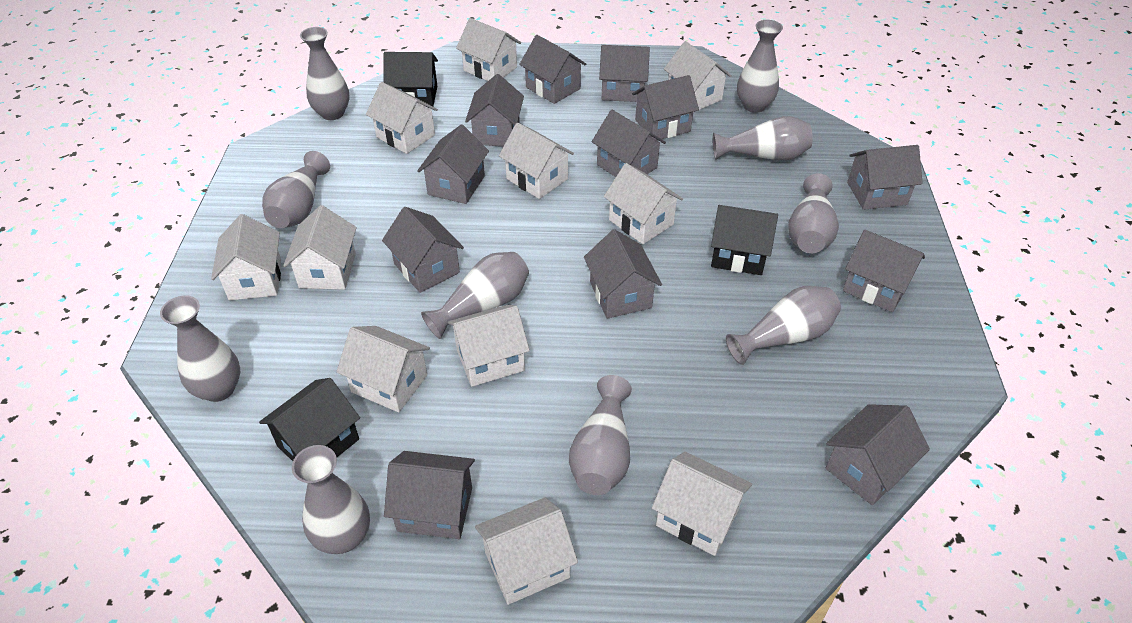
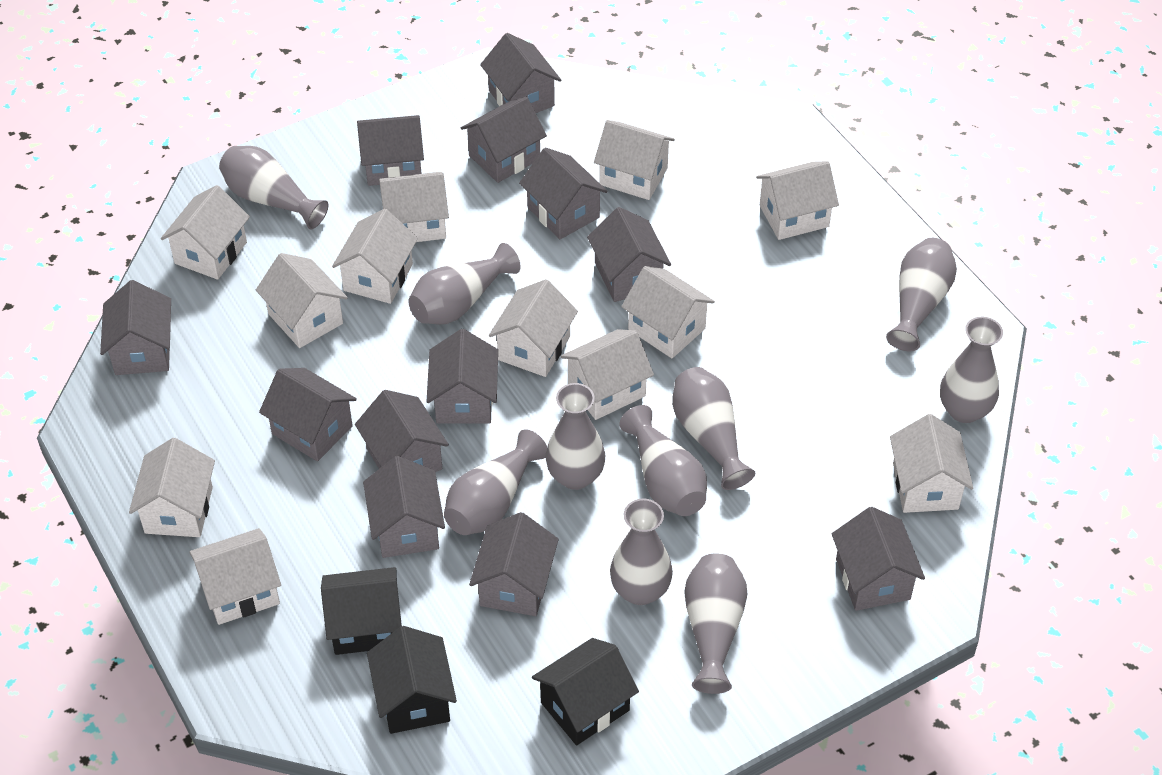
white house: 11 -> 12

